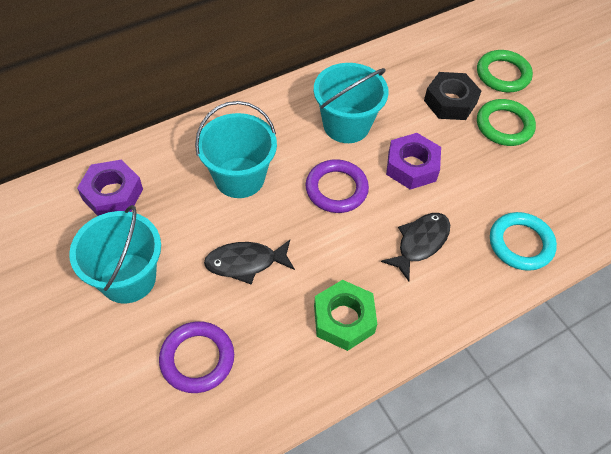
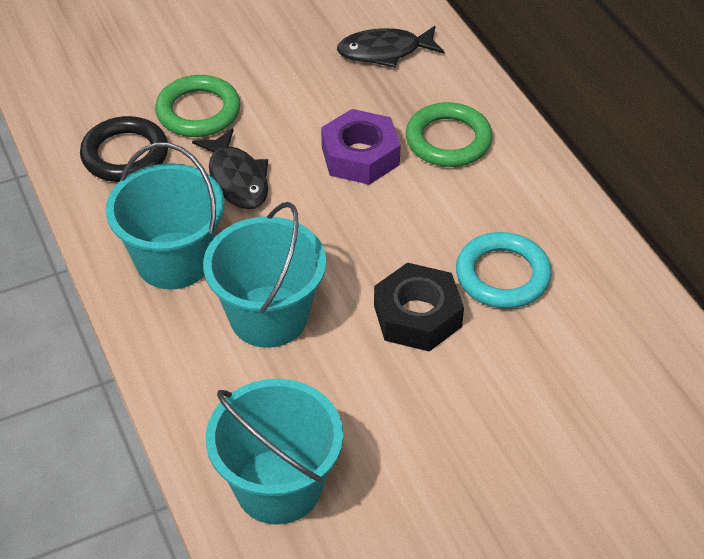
black ring: 0 -> 1
green nut: 1 -> 0
purple nut: 2 -> 1
purple ring: 2 -> 0

